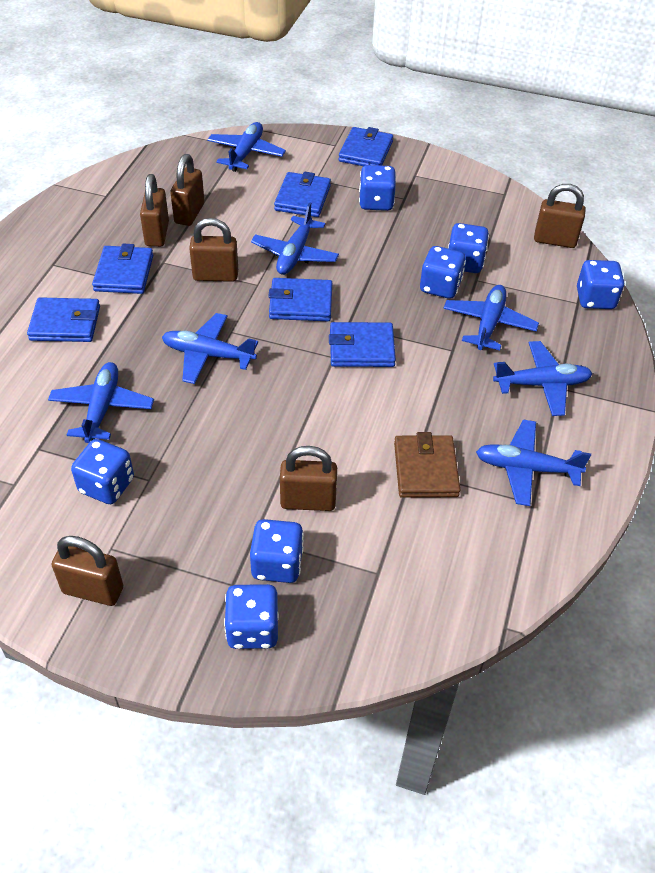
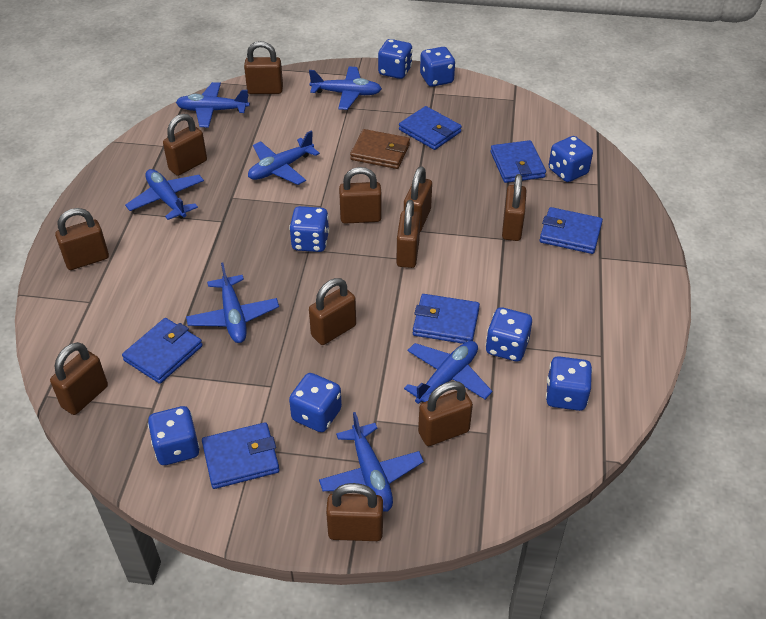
blue dice: 7 -> 8
brown padlock: 6 -> 11

